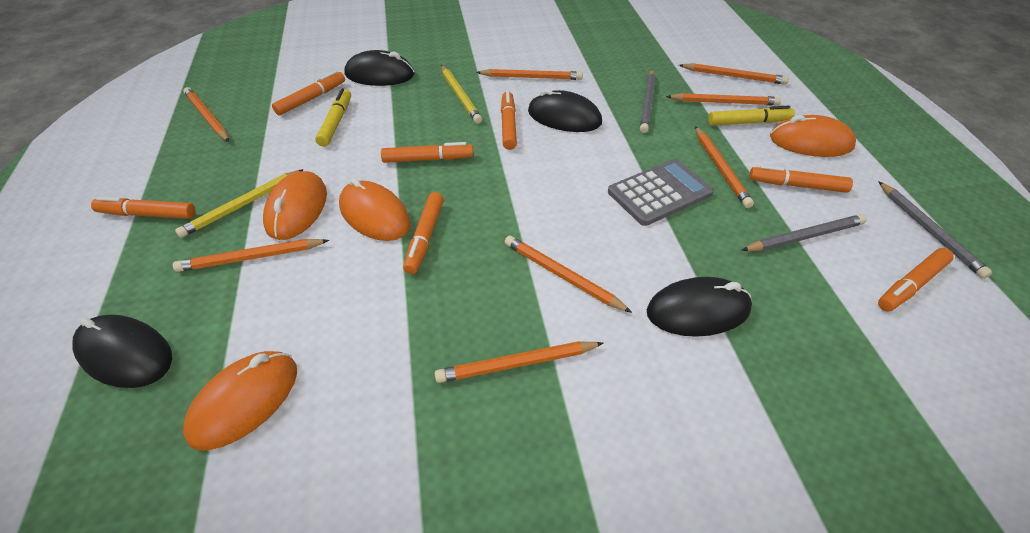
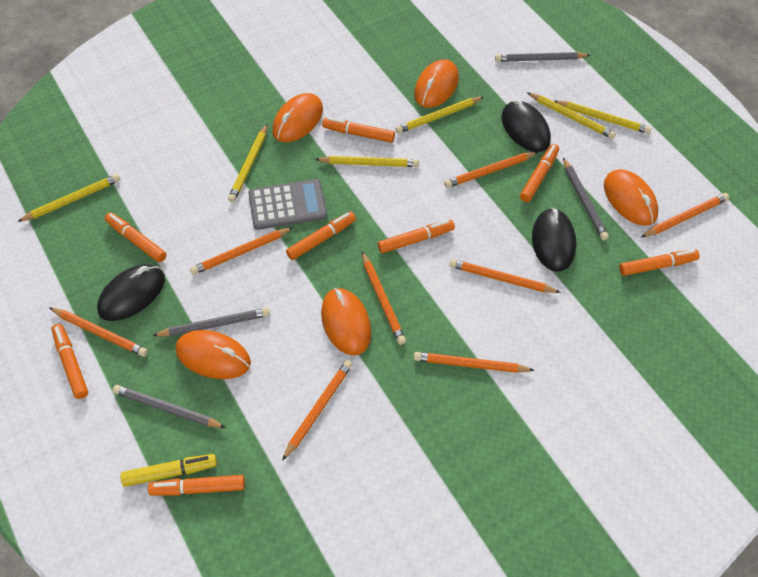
black mouse: 4 -> 3
grey pencil: 3 -> 4
orange marker: 7 -> 8
orange mouse: 4 -> 5
yellow marker: 2 -> 1
yellow pencil: 2 -> 6

